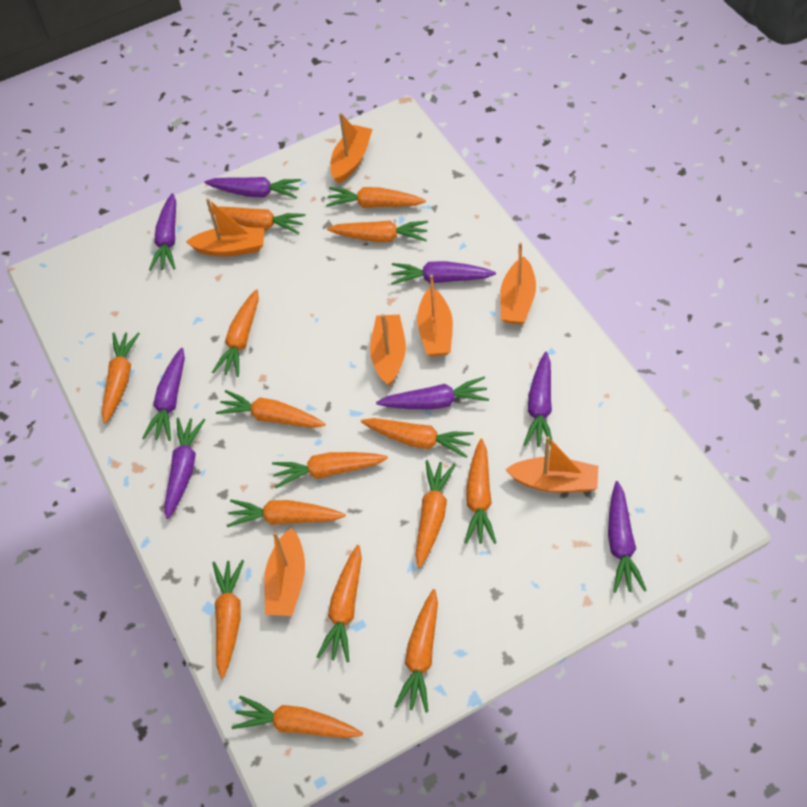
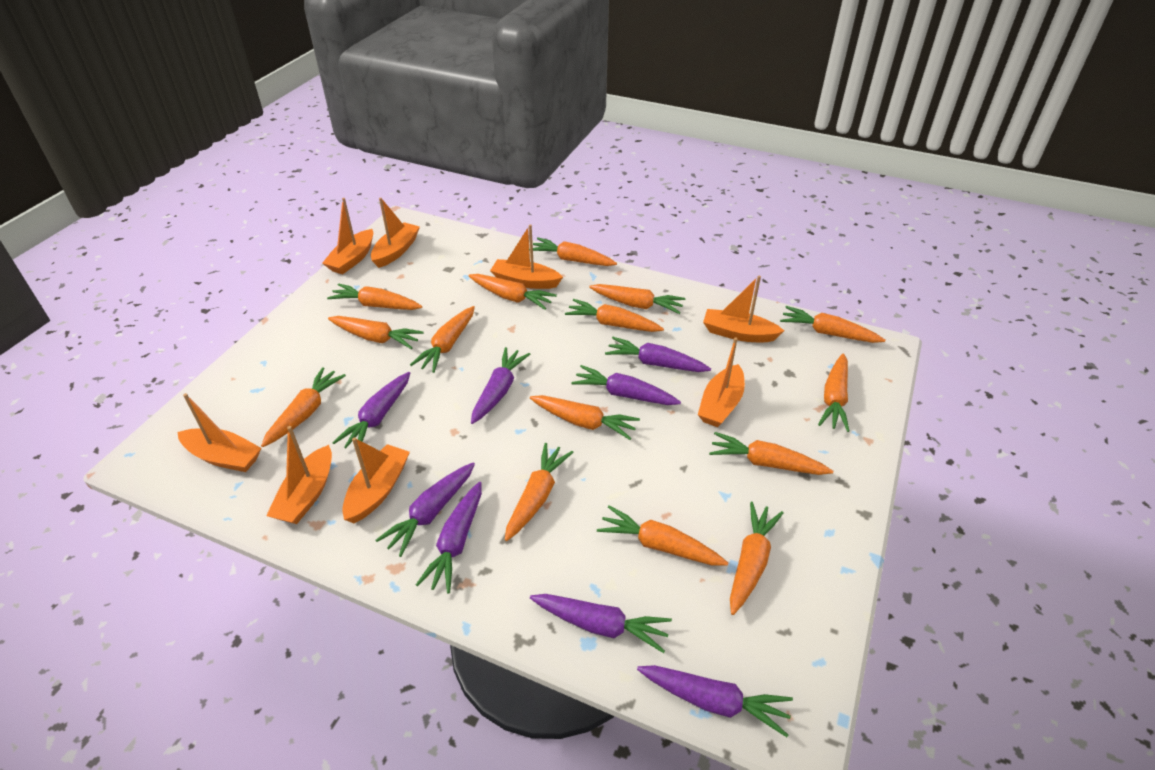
orange boat: 7 -> 8

